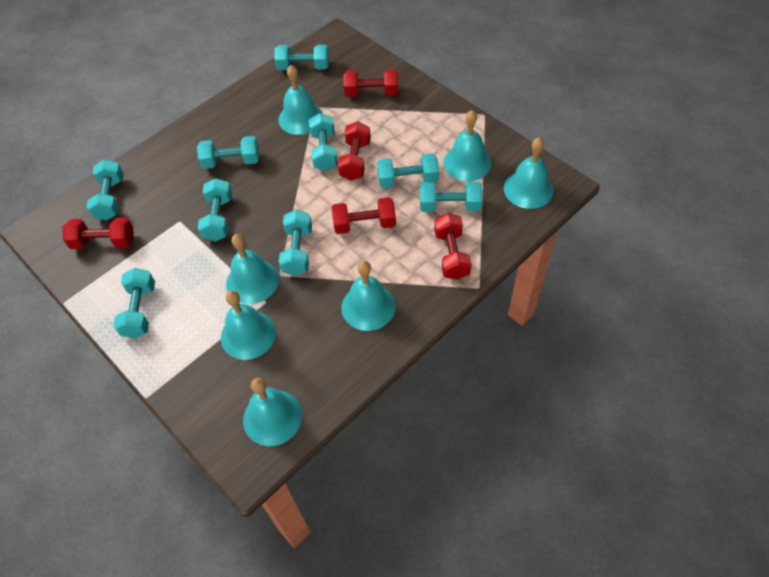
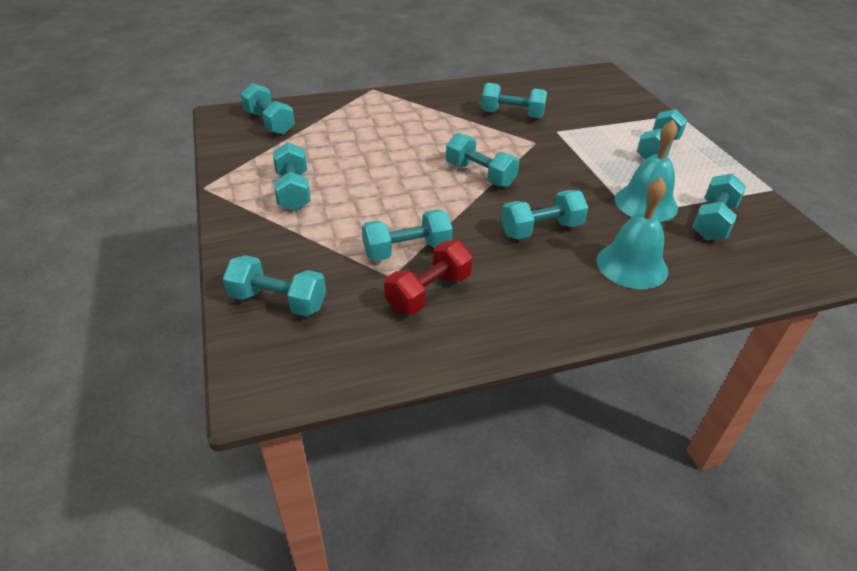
red dumbbell: 5 -> 1
turquoise bell: 7 -> 2

